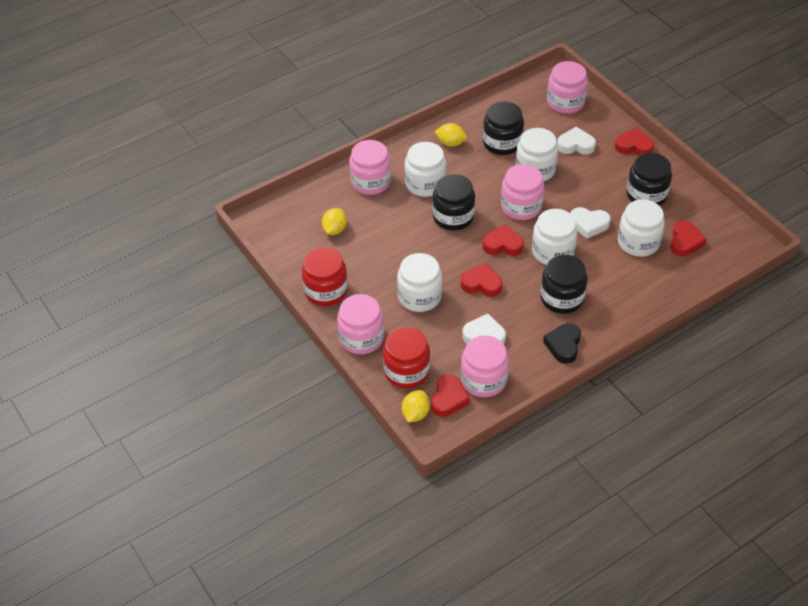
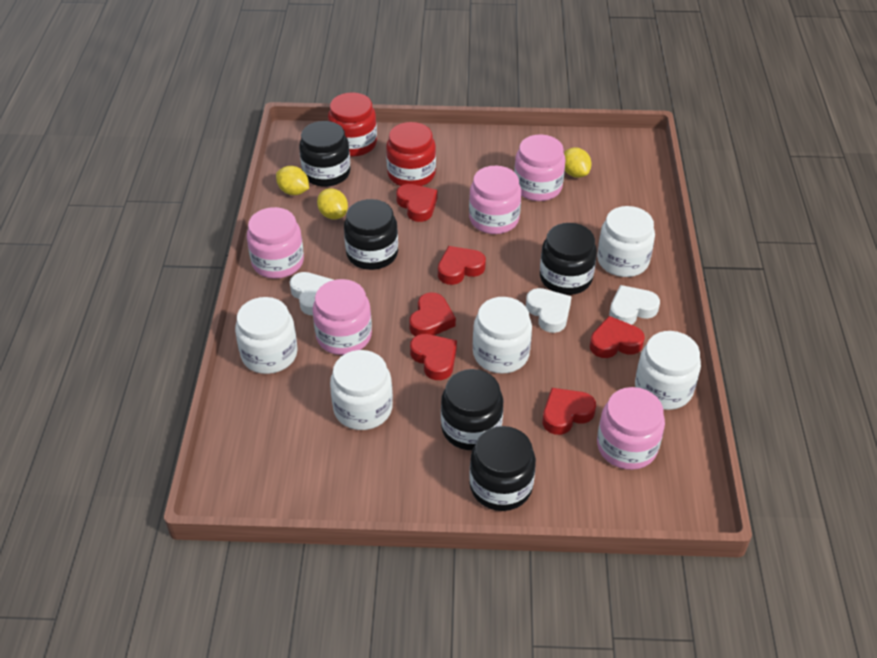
black heart: 1 -> 0
black jar: 4 -> 5
red heart: 5 -> 6

